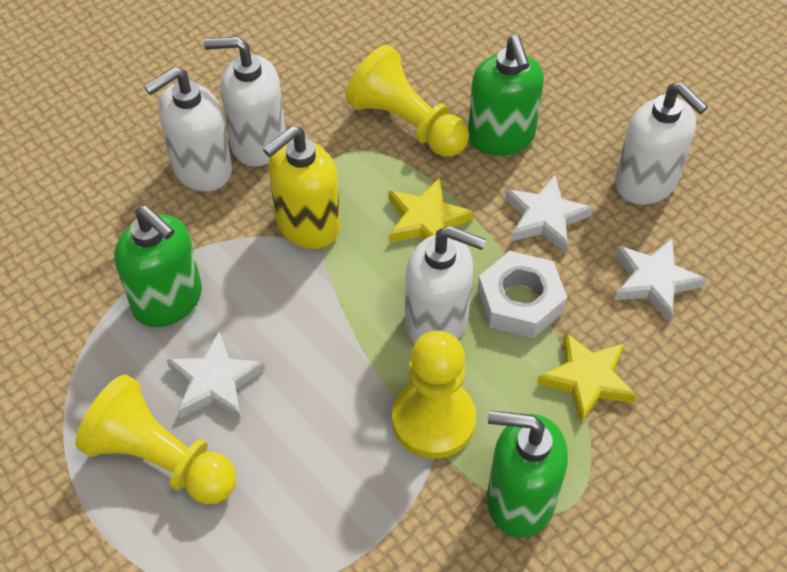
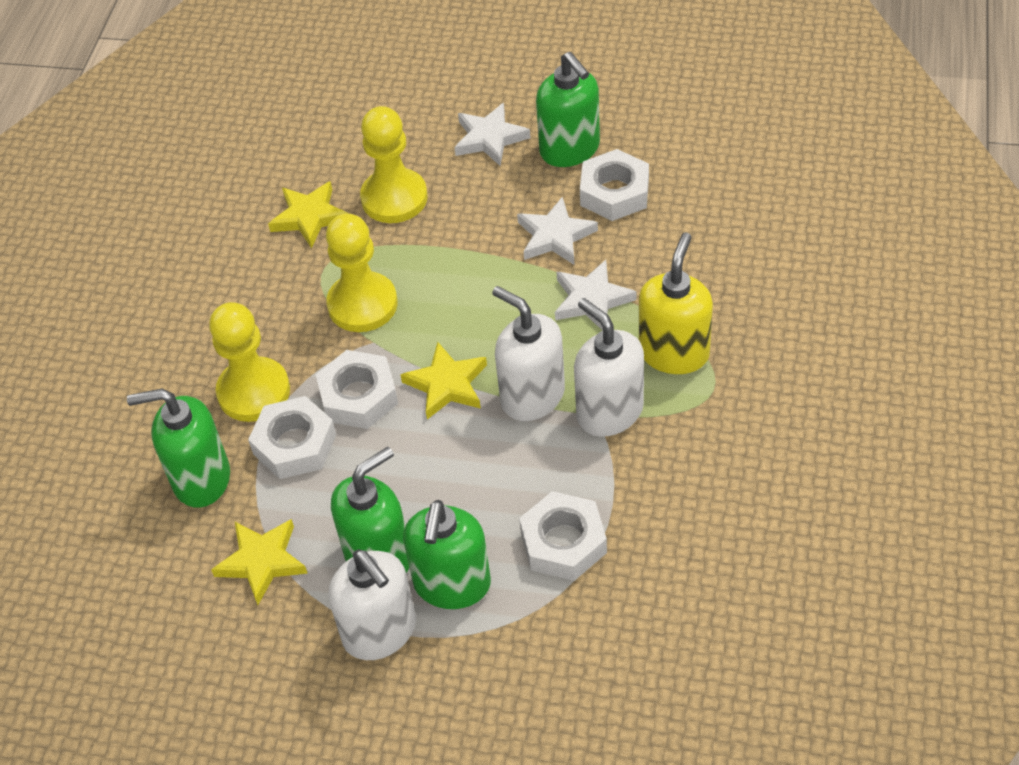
green soap dispenser: 3 -> 4
white nut: 1 -> 4
white soap dispenser: 4 -> 3
yellow star: 2 -> 3

